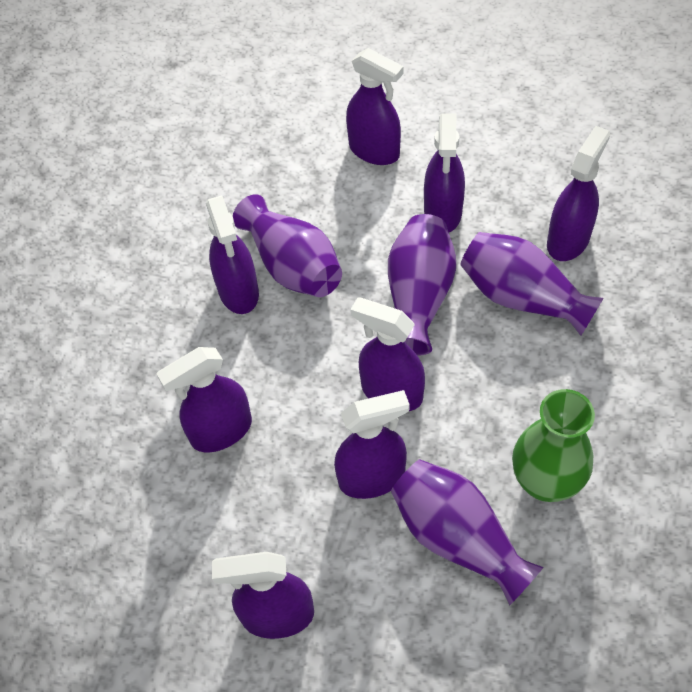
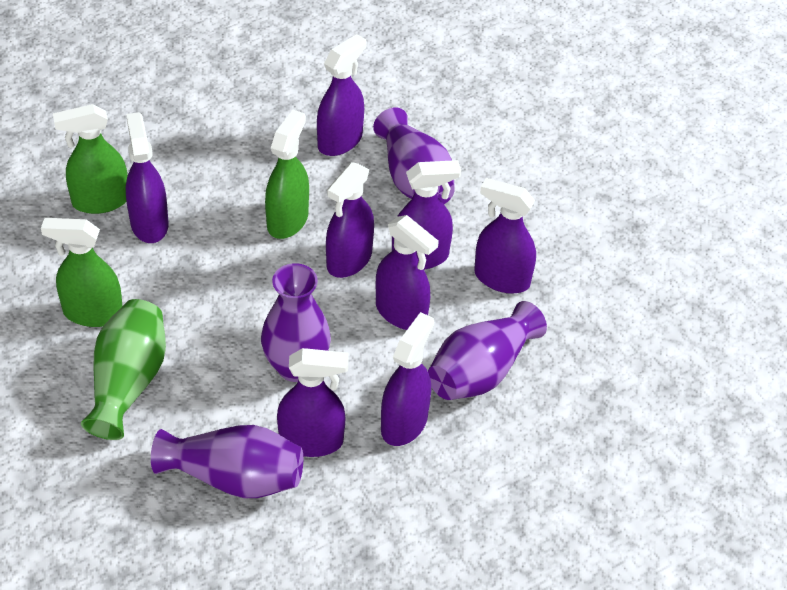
green spray bottle: 0 -> 3

